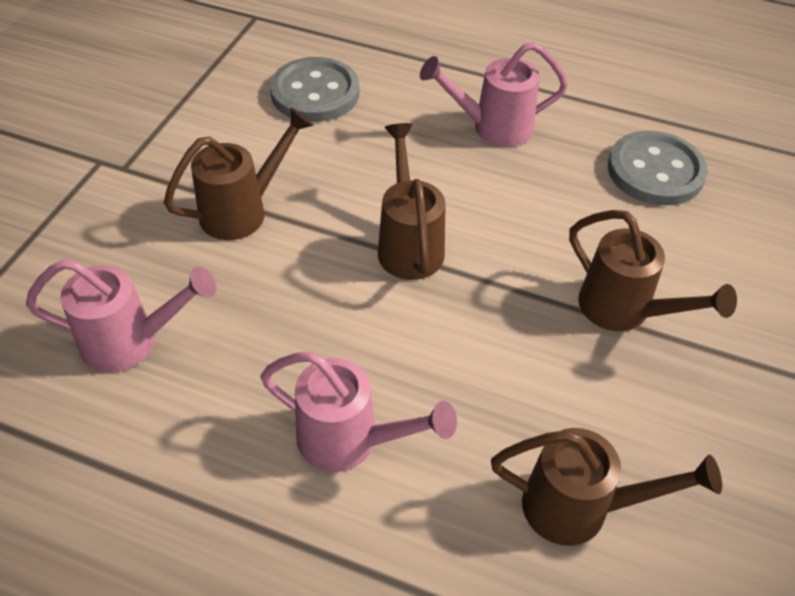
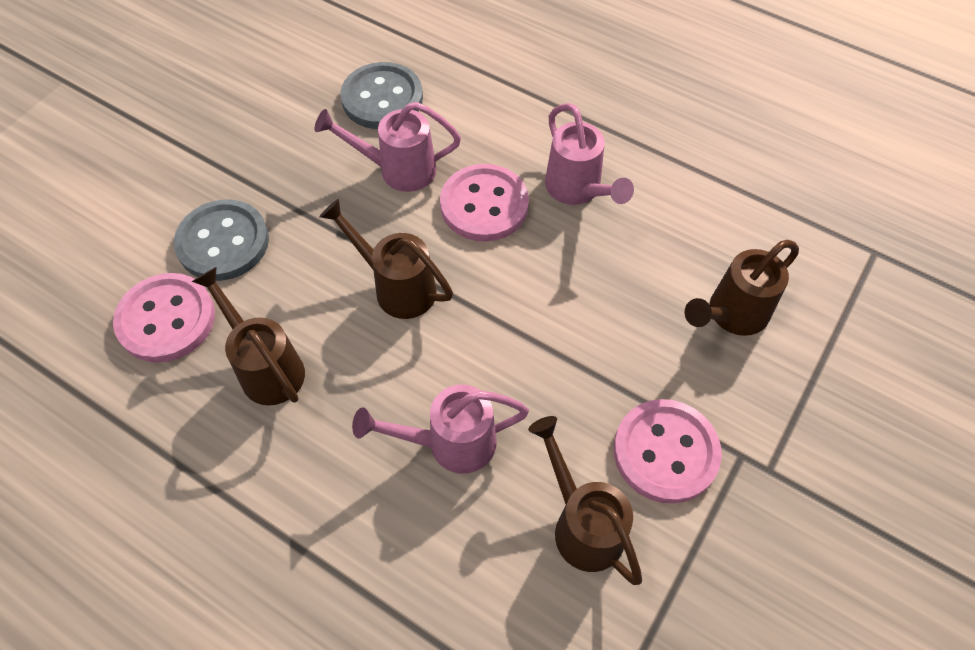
pink button: 0 -> 3

